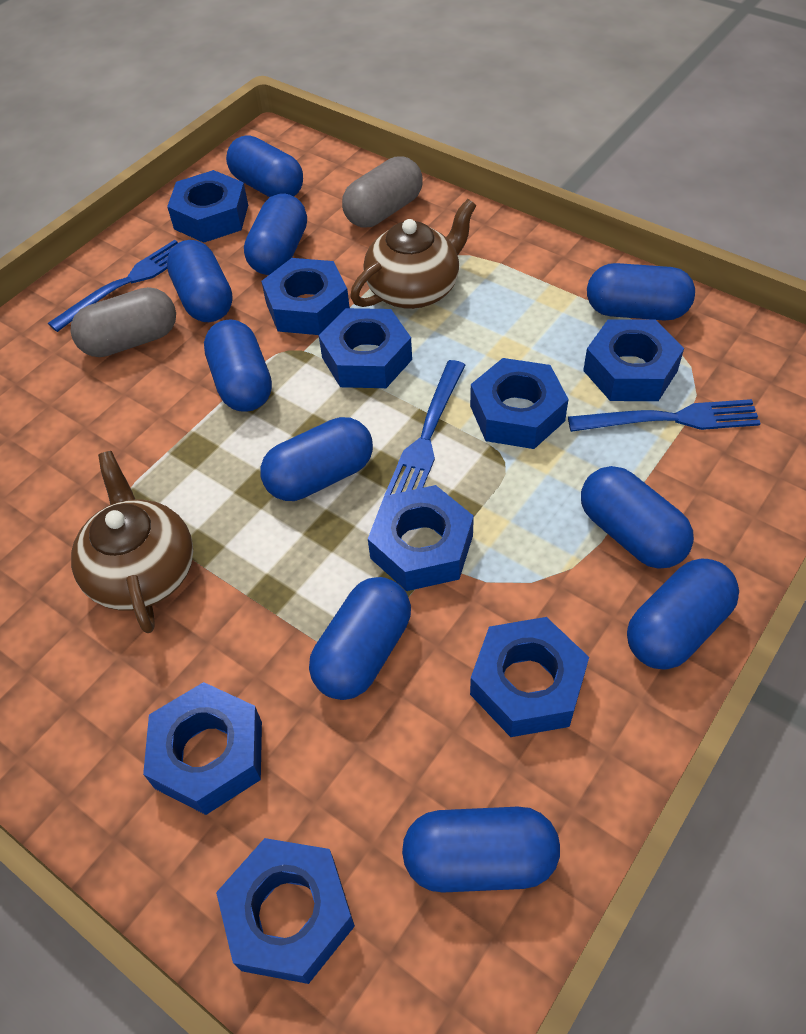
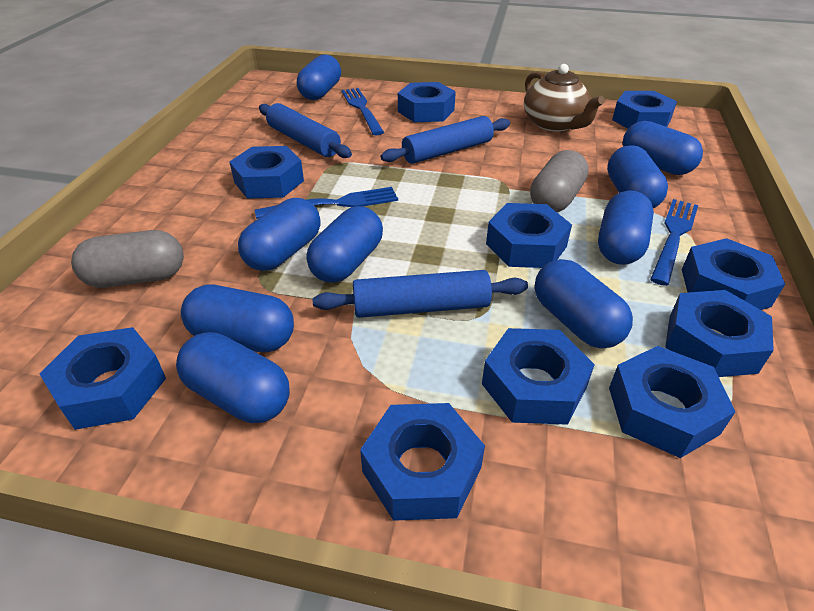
blue capsule: 10 -> 9
blue nut: 9 -> 10
blue rolling pin: 0 -> 3
brown teapot: 2 -> 1

